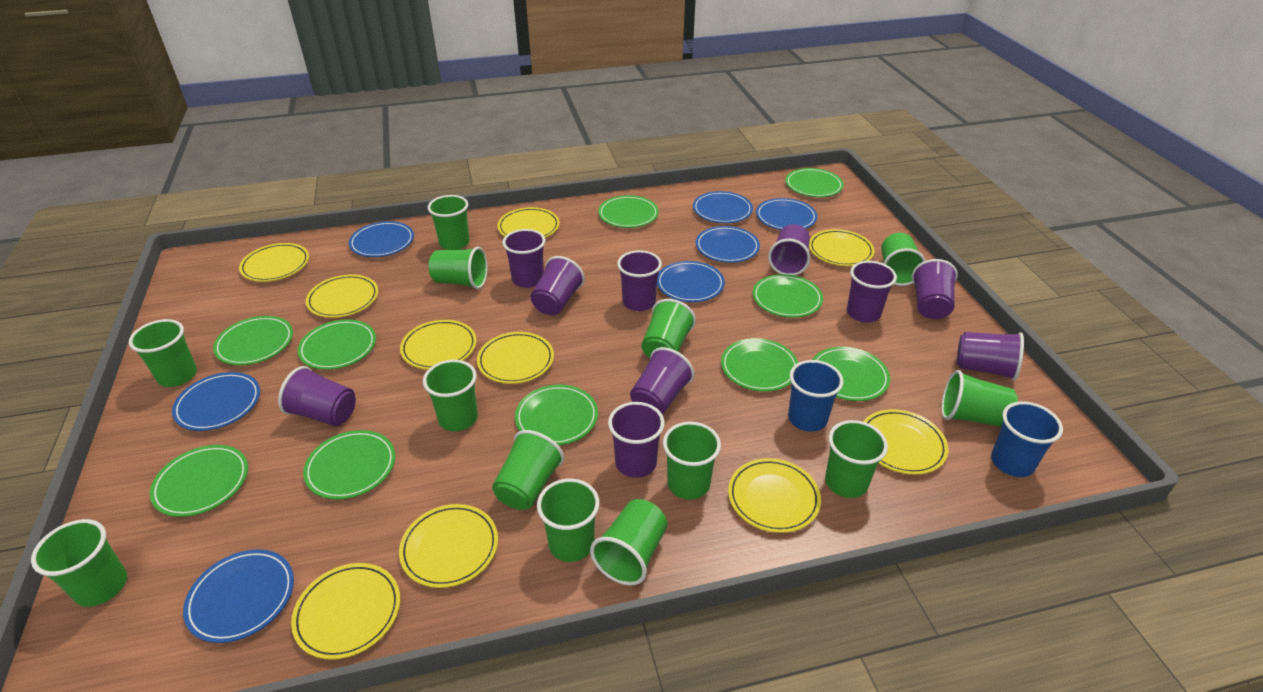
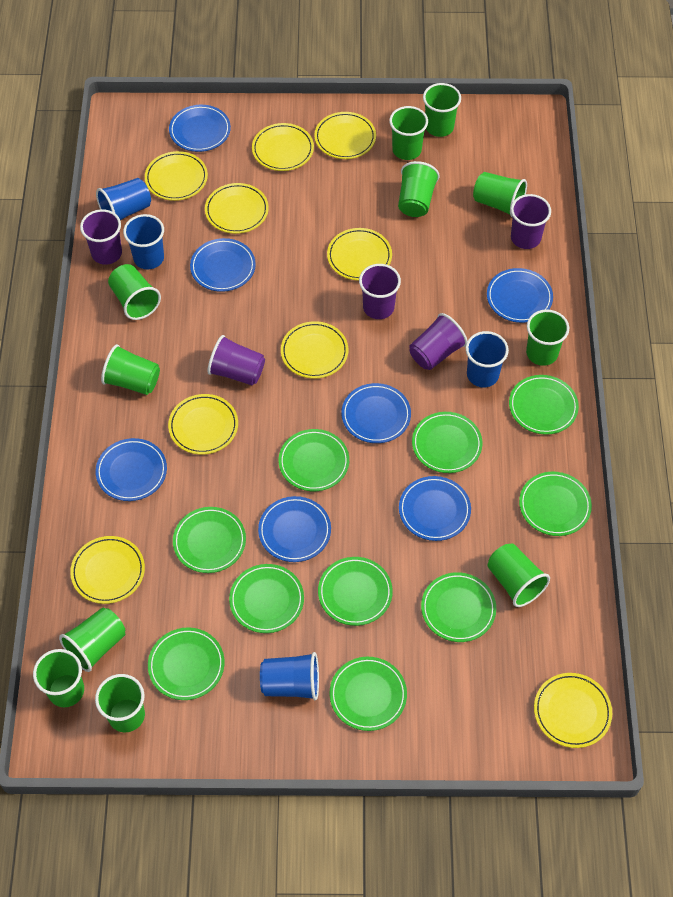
blue cup: 2 -> 4
green cup: 13 -> 11
purple cup: 10 -> 5
yellow plate: 10 -> 9

